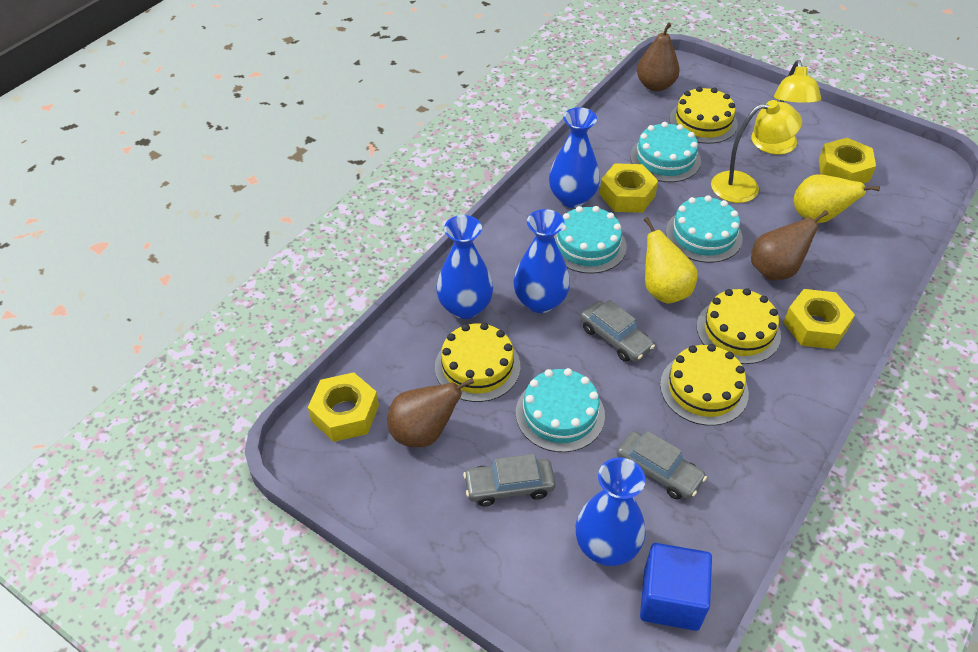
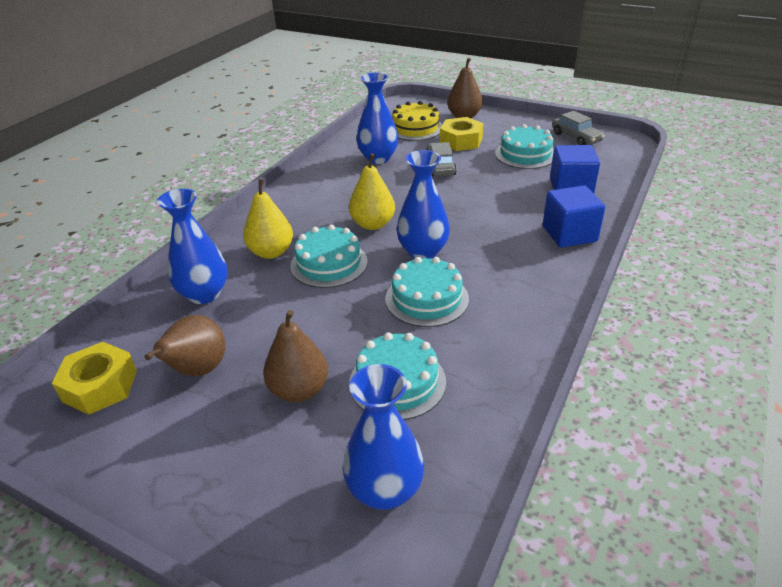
blue cube: 1 -> 2
grey car: 3 -> 2
yellow cake: 4 -> 1
yellow lamp: 2 -> 0
yellow nut: 4 -> 2

